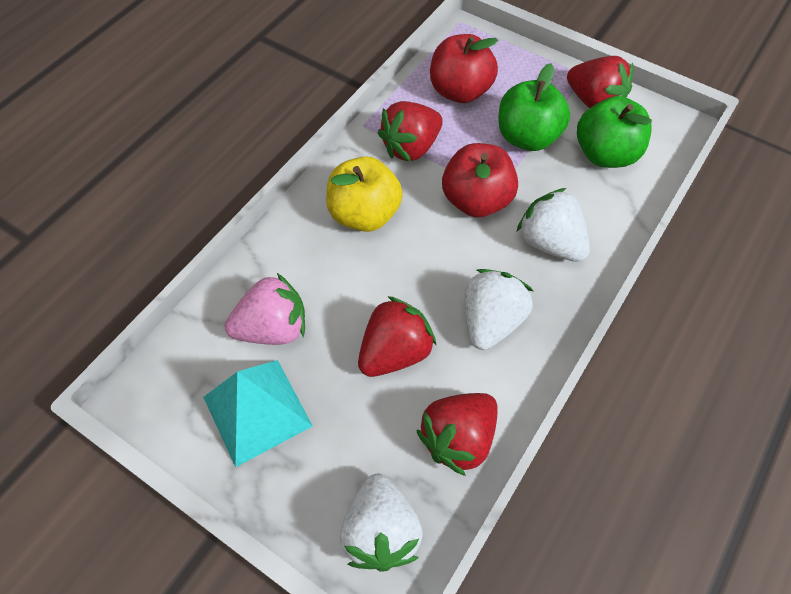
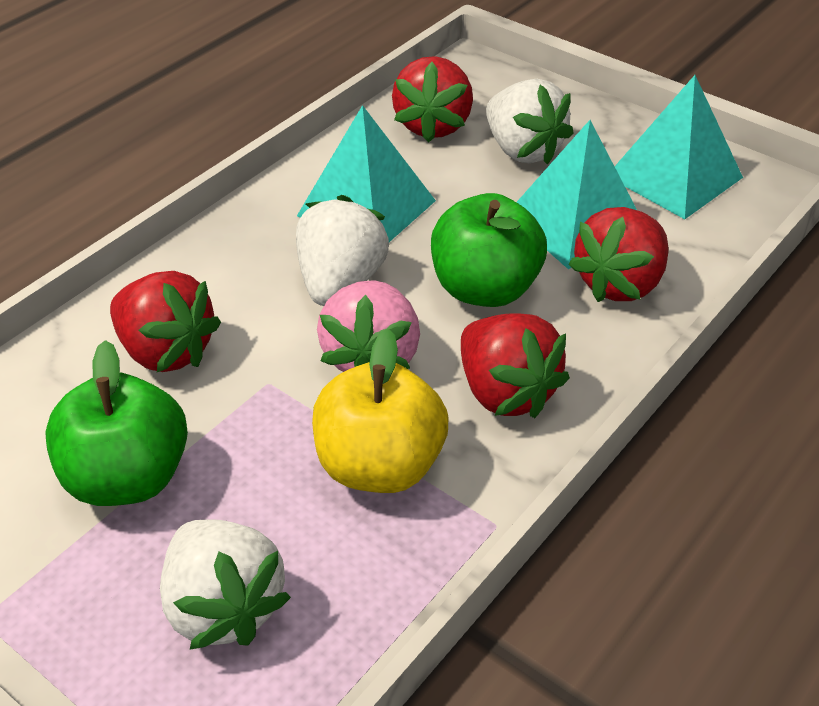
red apple: 2 -> 0
turquoise pyramid: 1 -> 3

